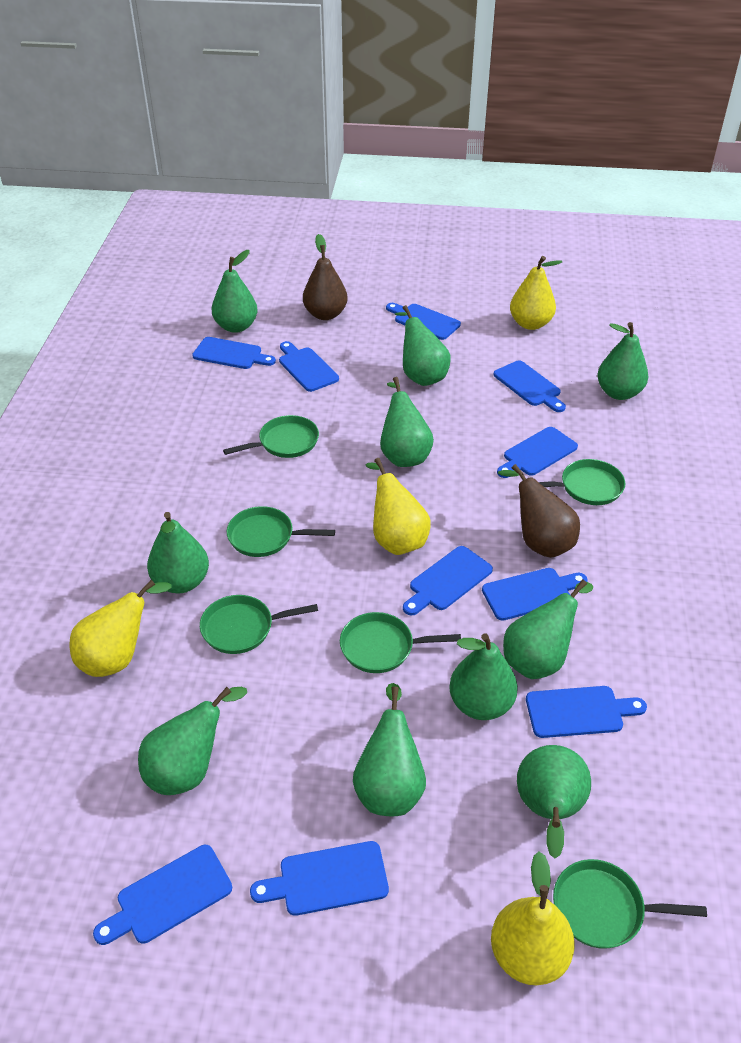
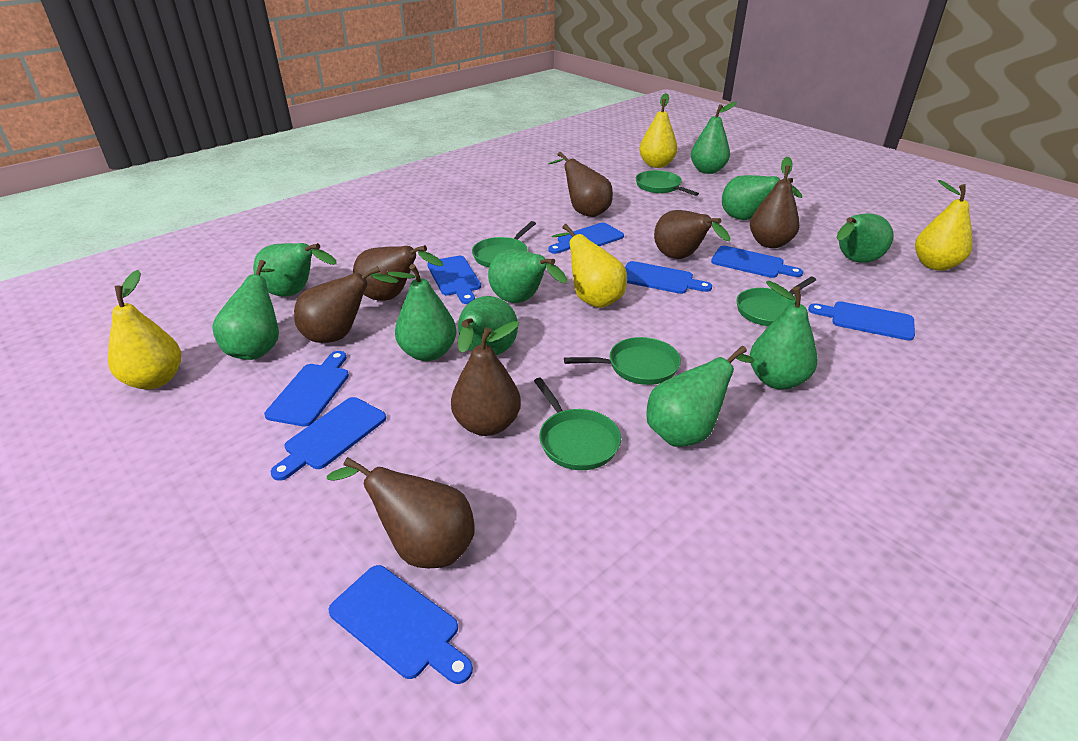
blue cutting board: 10 -> 8
brown pear: 2 -> 7
green pan: 6 -> 5

